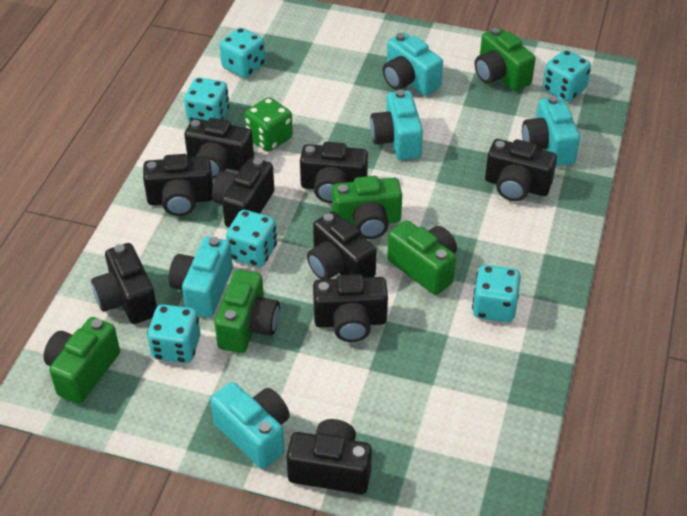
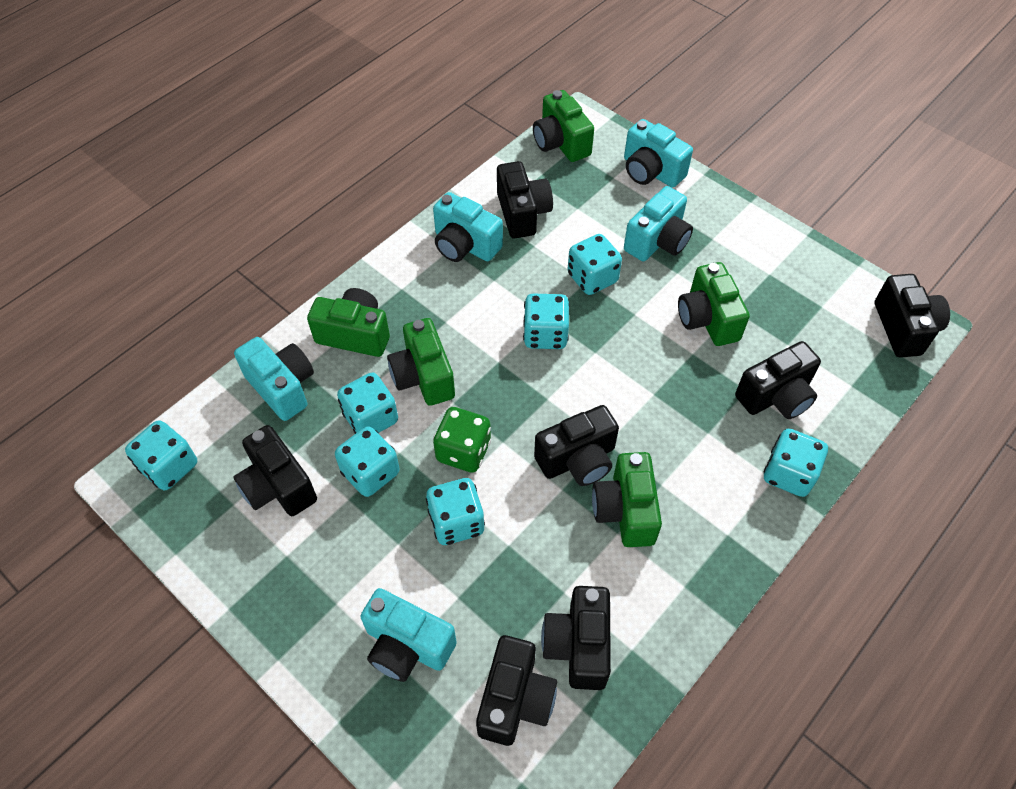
black camera: 9 -> 7
turquoise dice: 6 -> 7

